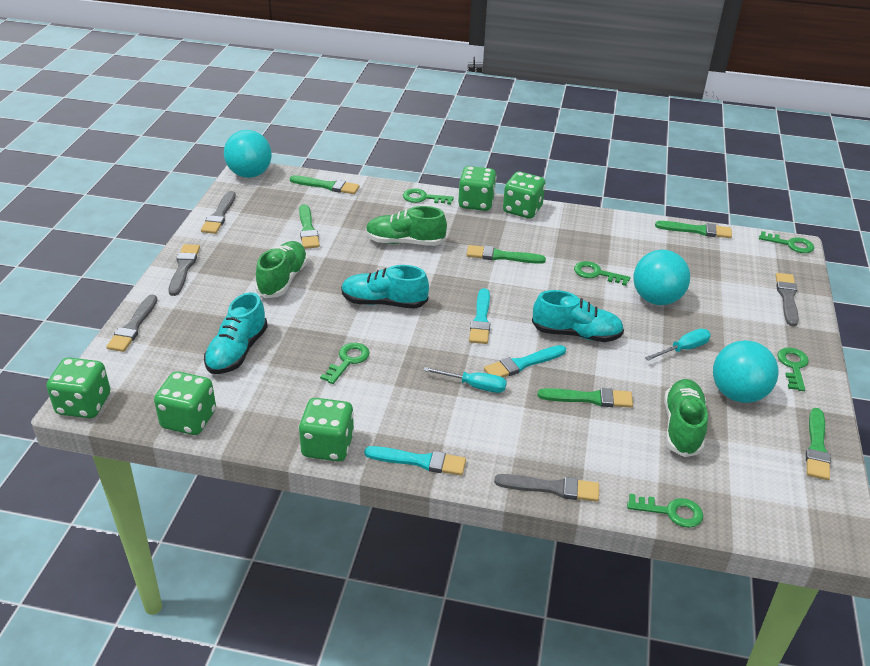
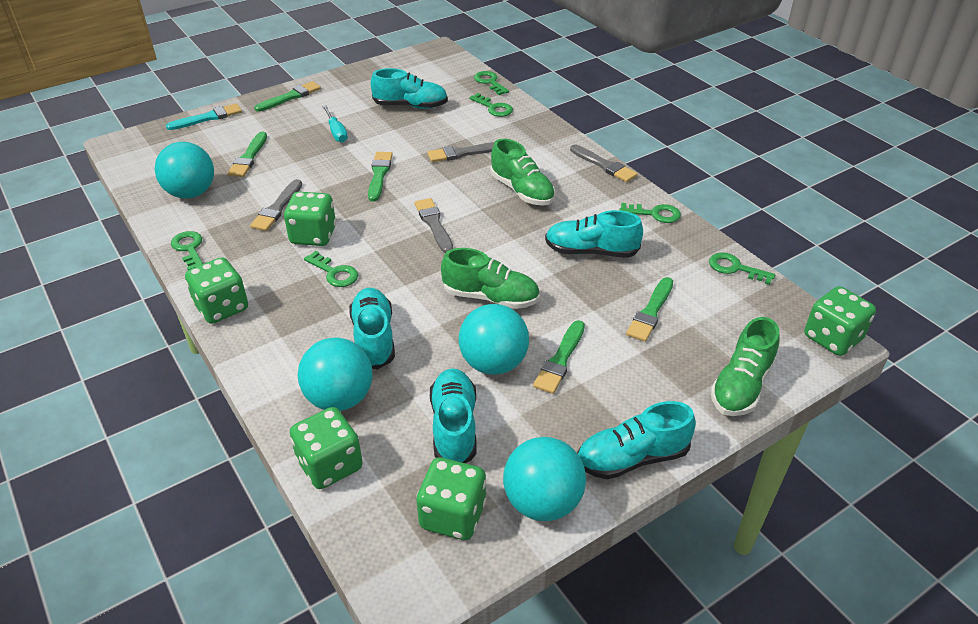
green brush: 6 -> 5
grey brush: 5 -> 4
turquoise ball: 3 -> 4
turquoise brush: 3 -> 1
turquoise screwdriver: 2 -> 1
turquoise shoe: 3 -> 5

